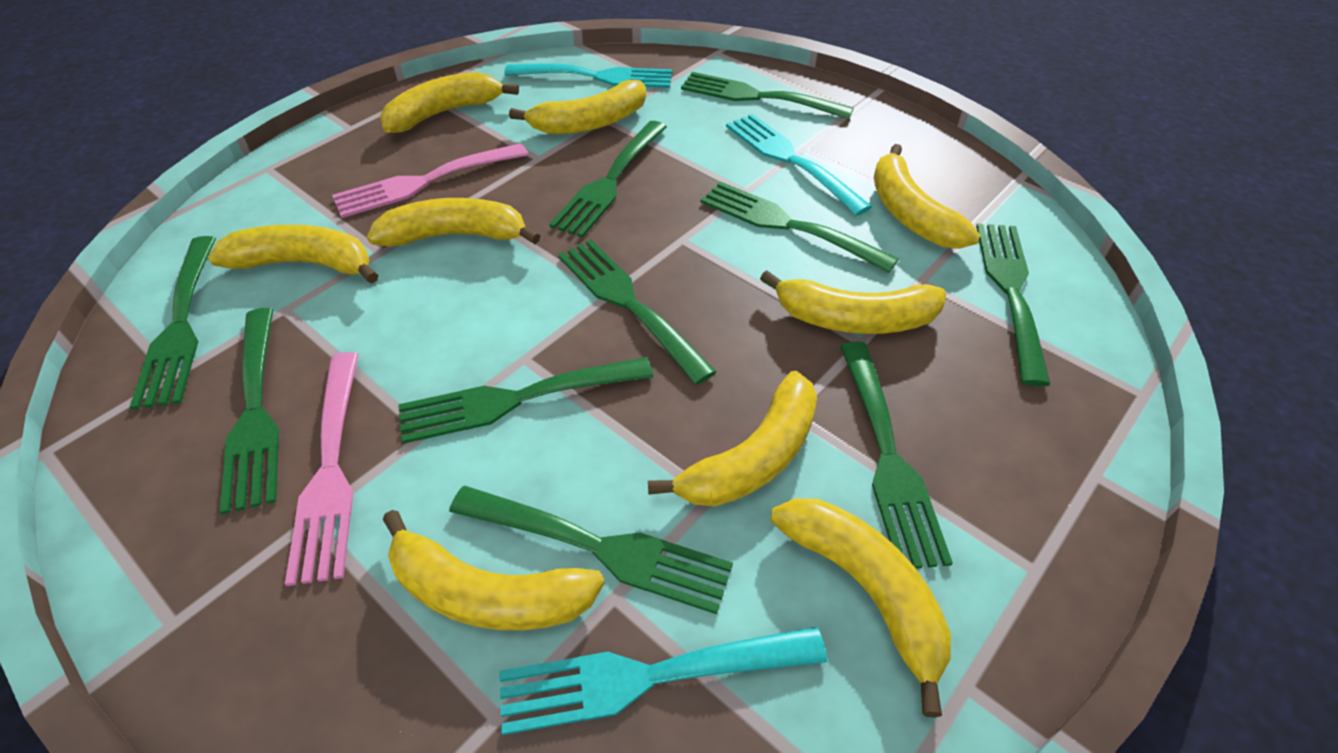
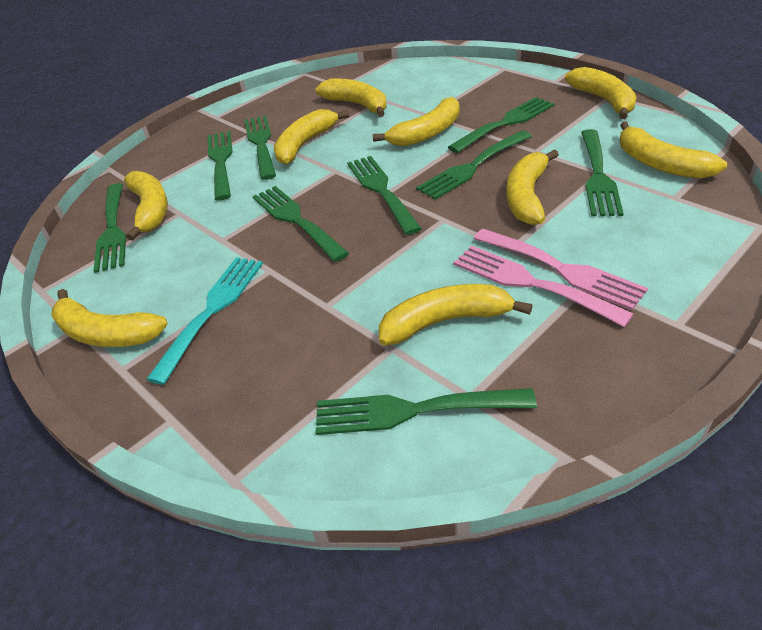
green fork: 10 -> 9
turquoise fork: 3 -> 1

